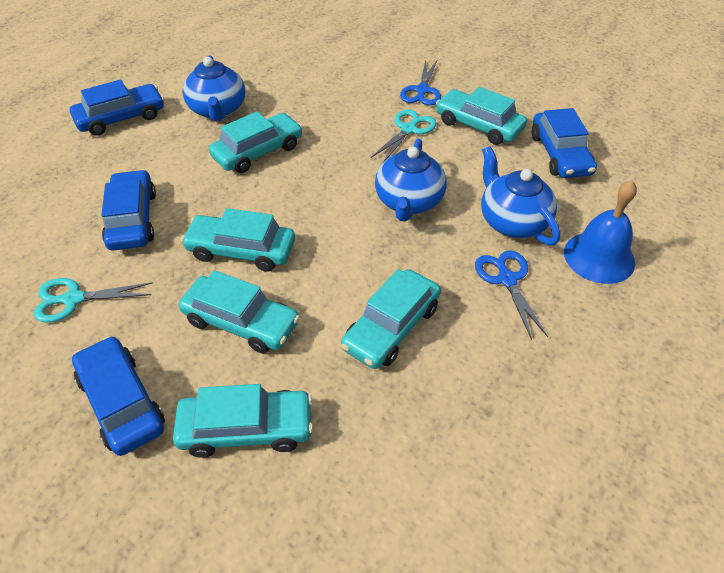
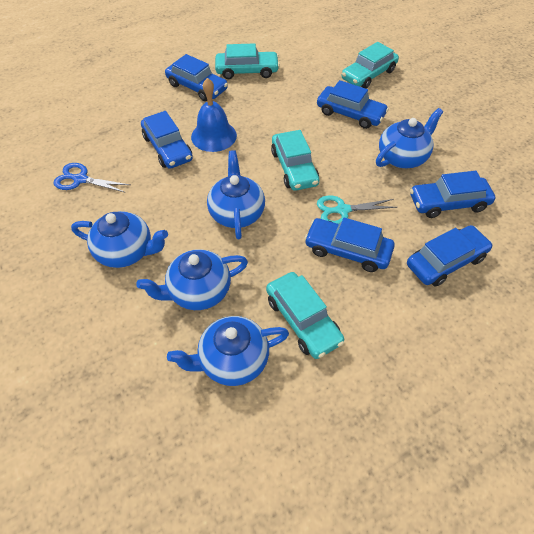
blue car: 4 -> 6
blue scissors: 2 -> 1
blue teapot: 3 -> 5
turquoise car: 6 -> 4
turquoise scissors: 2 -> 1

